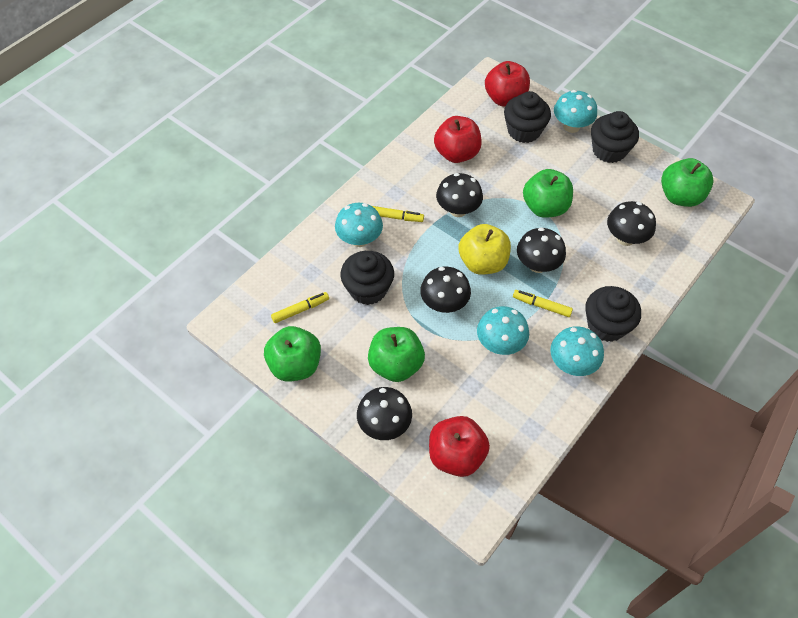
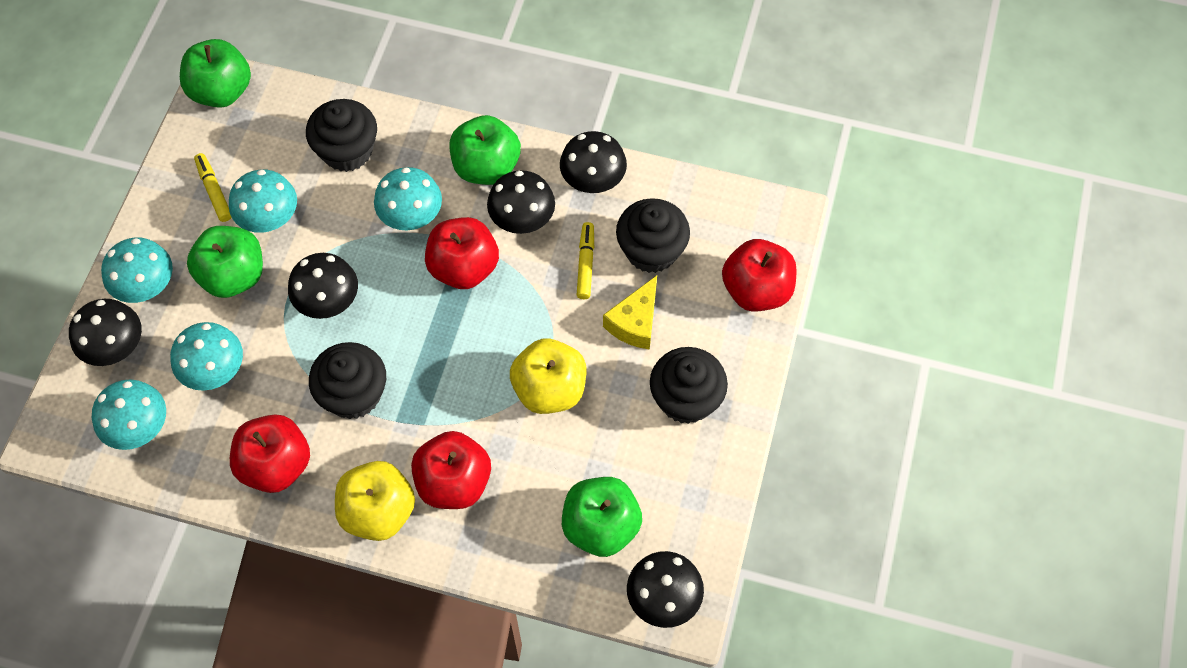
red apple: 3 -> 4
turquoise mushroom: 4 -> 5
yellow apple: 1 -> 2
yellow cheese: 0 -> 1
yellow marker: 3 -> 2

